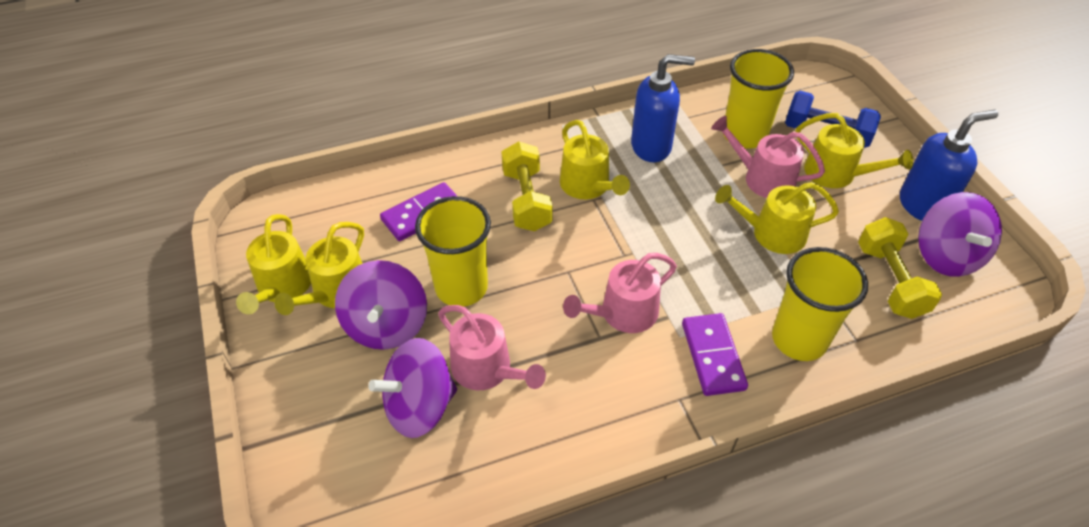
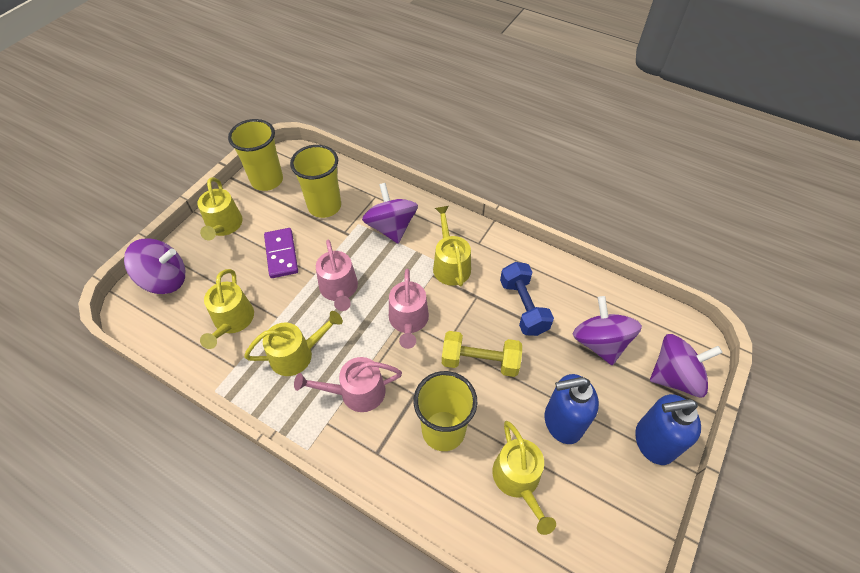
purple domino: 2 -> 1
purple spinning top: 3 -> 4
yellow dumbbell: 2 -> 1

